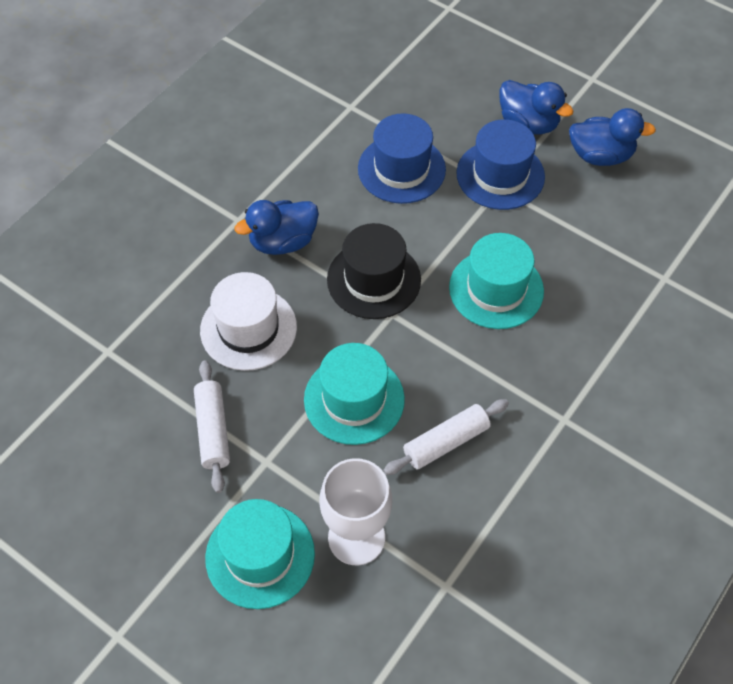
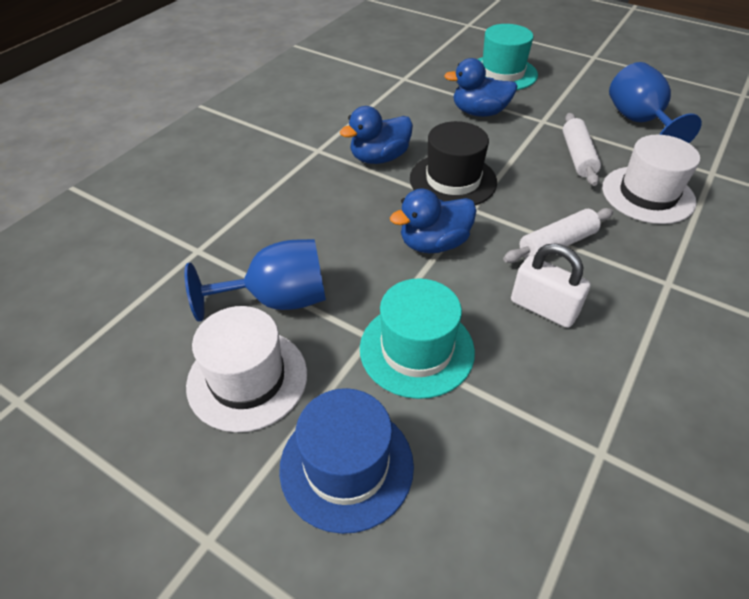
blue goblet: 0 -> 2
blue hat: 2 -> 1
turquoise hat: 3 -> 2
white goblet: 1 -> 0
white hat: 1 -> 2
white padlock: 0 -> 1

